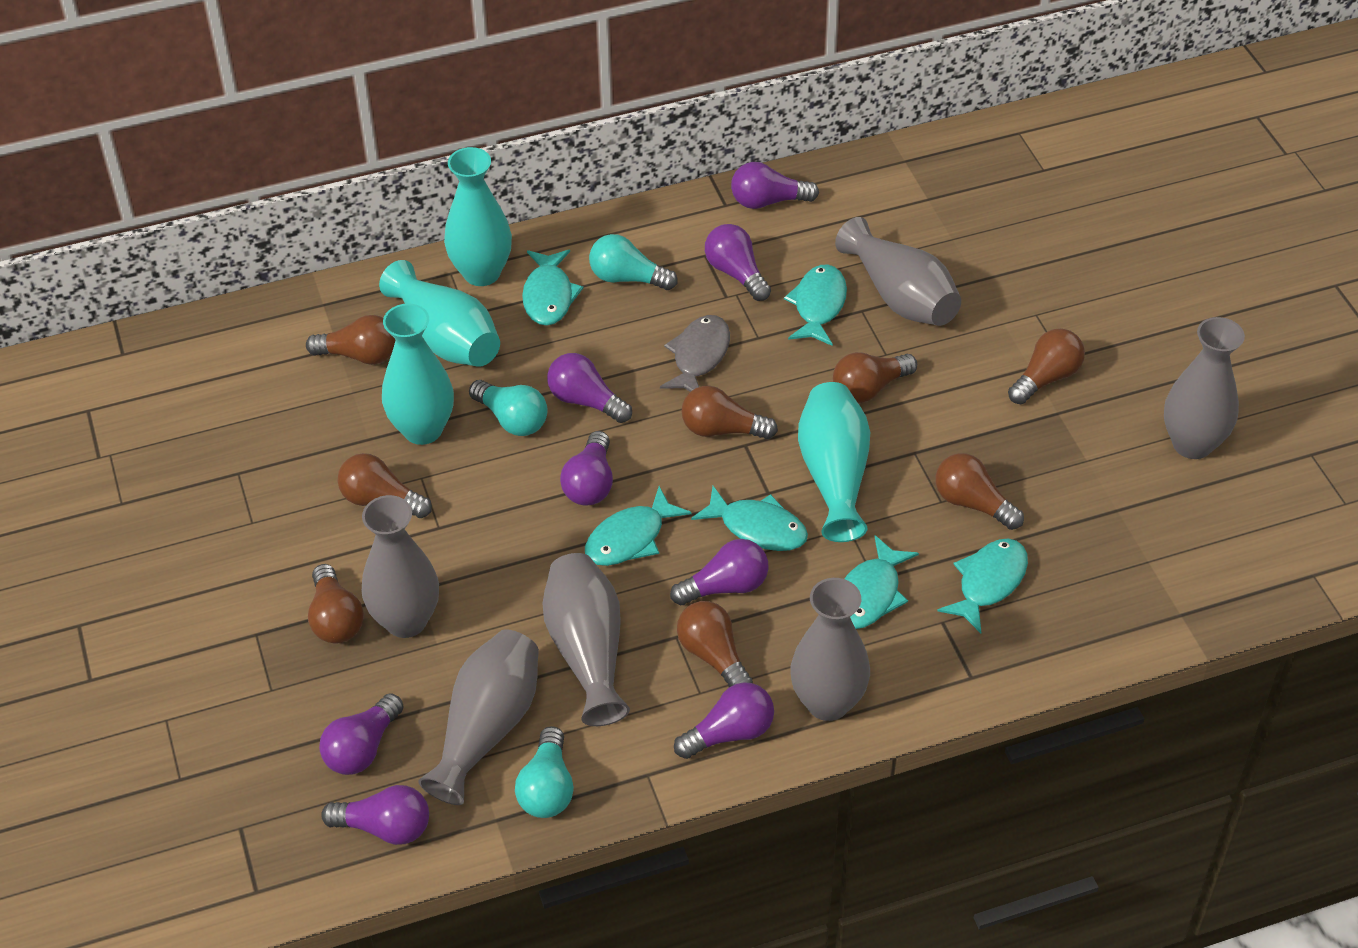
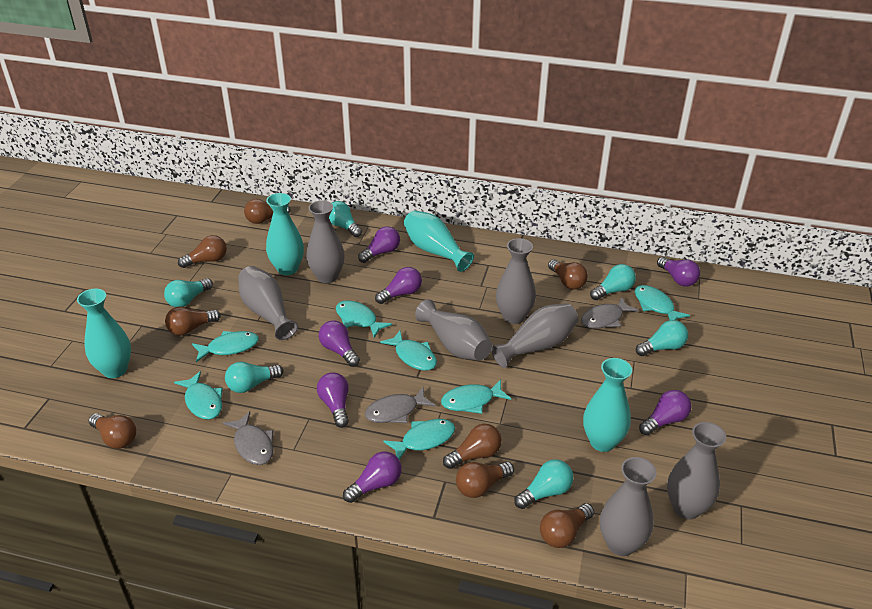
grey fish: 1 -> 3
grey vase: 6 -> 7
purple light bulb: 8 -> 7
turquoise fish: 6 -> 7
turquoise light bulb: 3 -> 6

